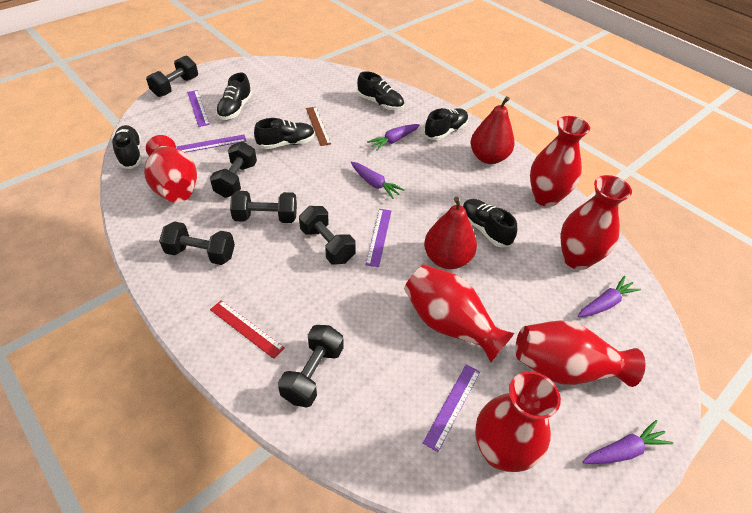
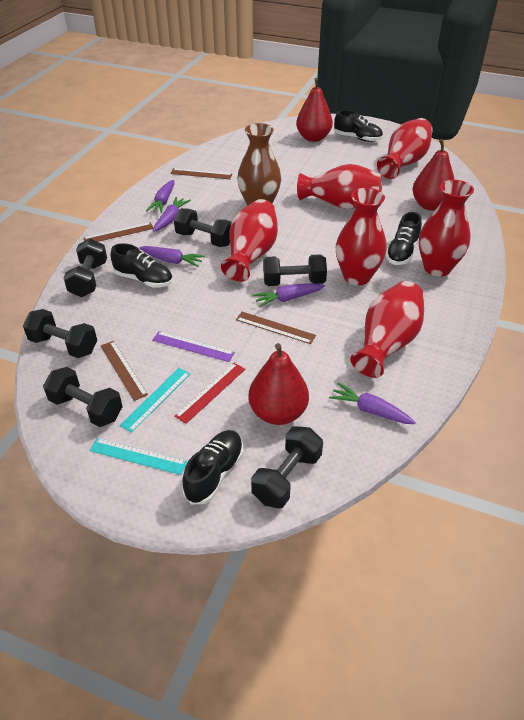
black shoe: 6 -> 4
brown ruler: 1 -> 4
brown vase: 0 -> 1
purple carrot: 4 -> 5
purple ruler: 4 -> 1
red pear: 2 -> 3
turquoise ruler: 0 -> 2

